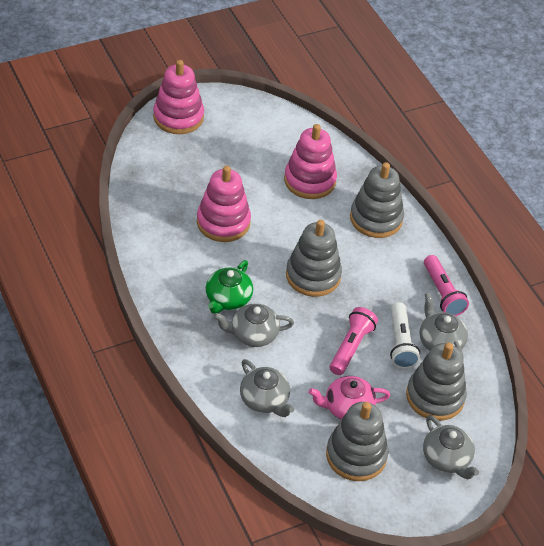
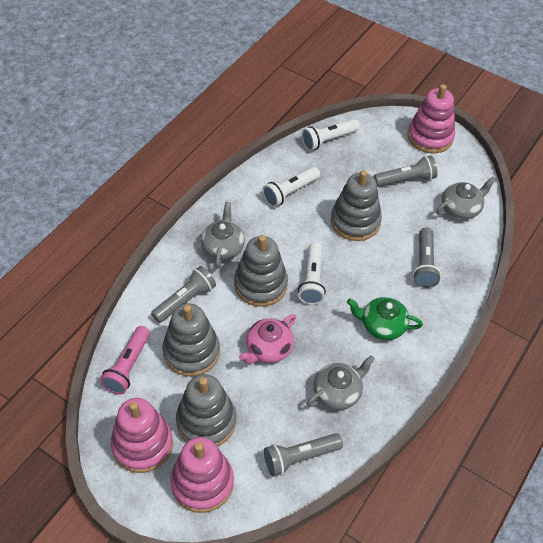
grey flashlight: 0 -> 4
grey teapot: 4 -> 3
pink flashlight: 2 -> 1
white flashlight: 1 -> 3

